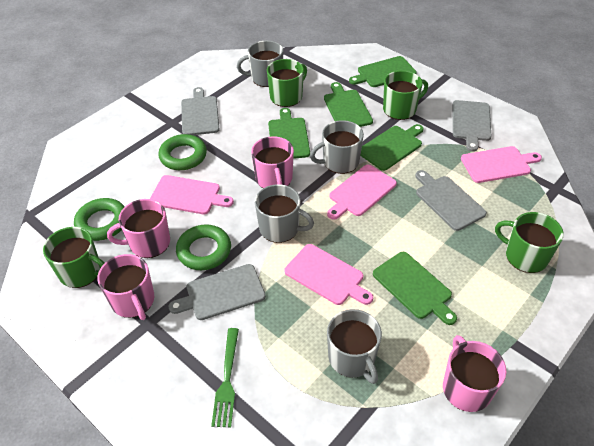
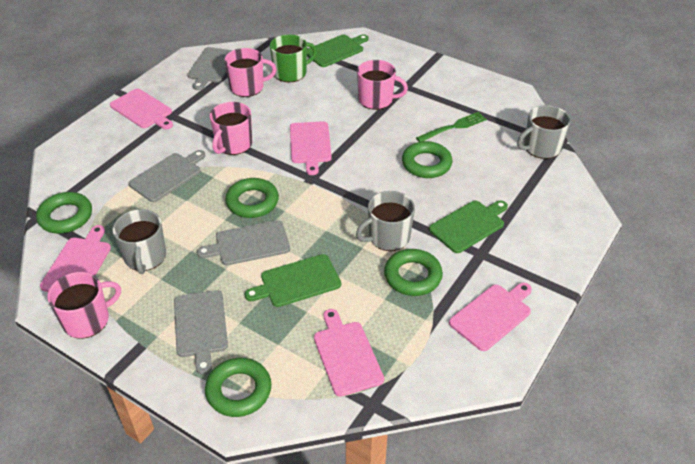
green cutting board: 5 -> 3
green mug: 4 -> 1
green ring: 3 -> 5
grey mug: 4 -> 3
pink cutting board: 4 -> 5

